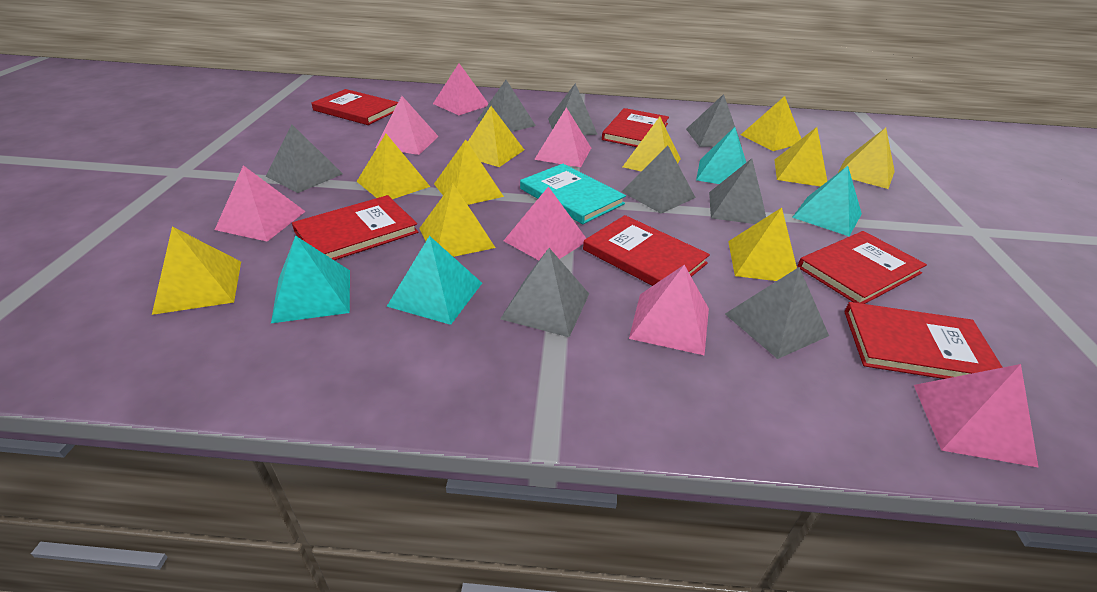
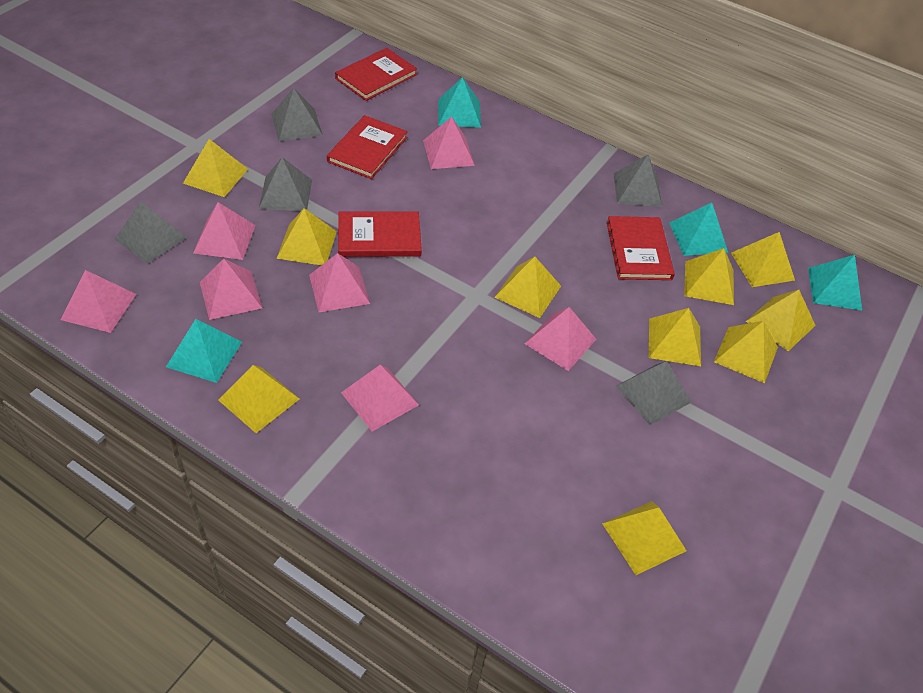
grey pyramid: 8 -> 5
red book: 6 -> 4
turquoise book: 1 -> 0

